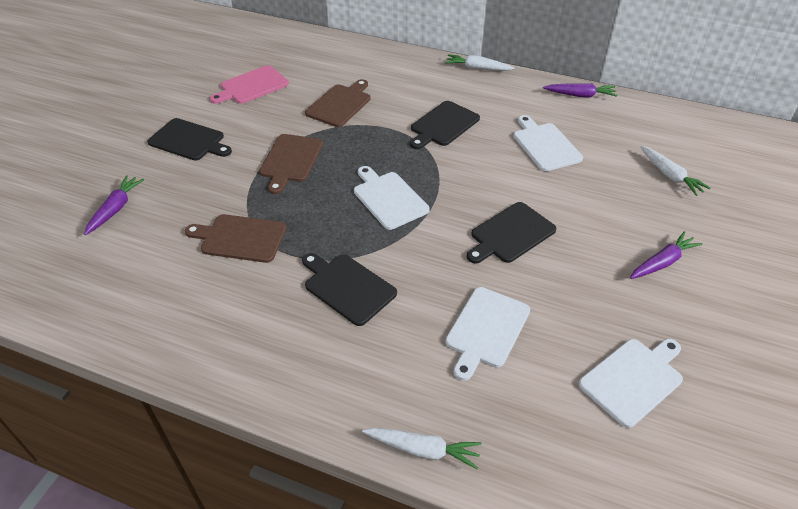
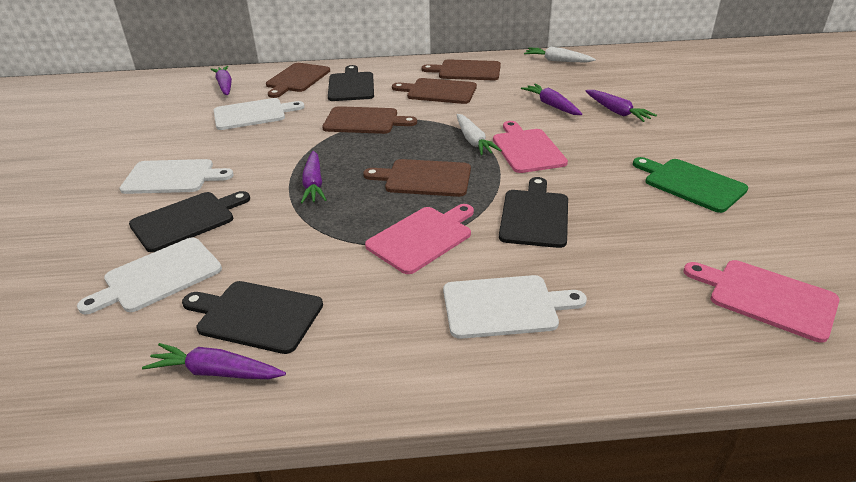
brown cutting board: 3 -> 5
green cutting board: 0 -> 1
pink cutting board: 1 -> 3
purple carrot: 3 -> 5
white carrot: 3 -> 2

